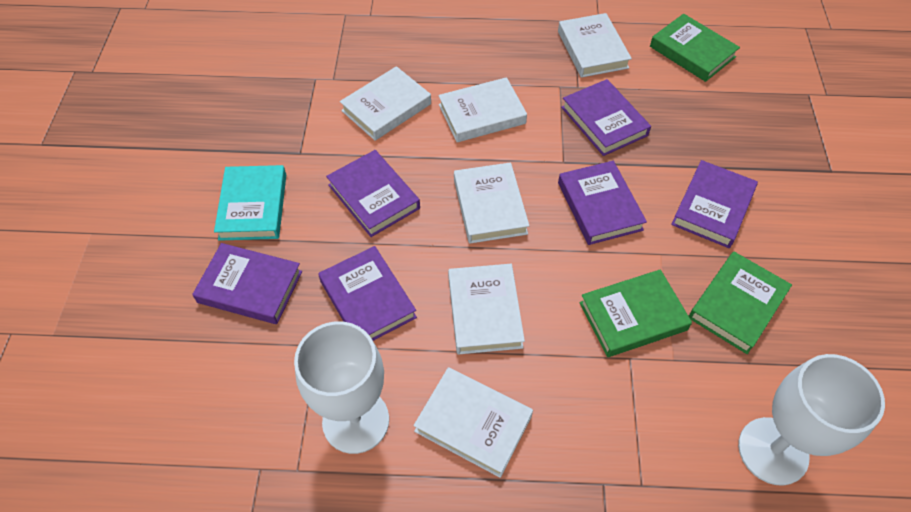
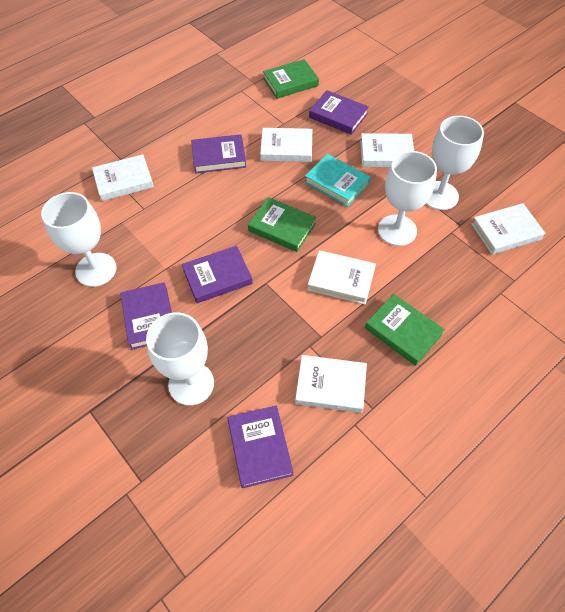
purple book: 6 -> 5
white goblet: 2 -> 4

